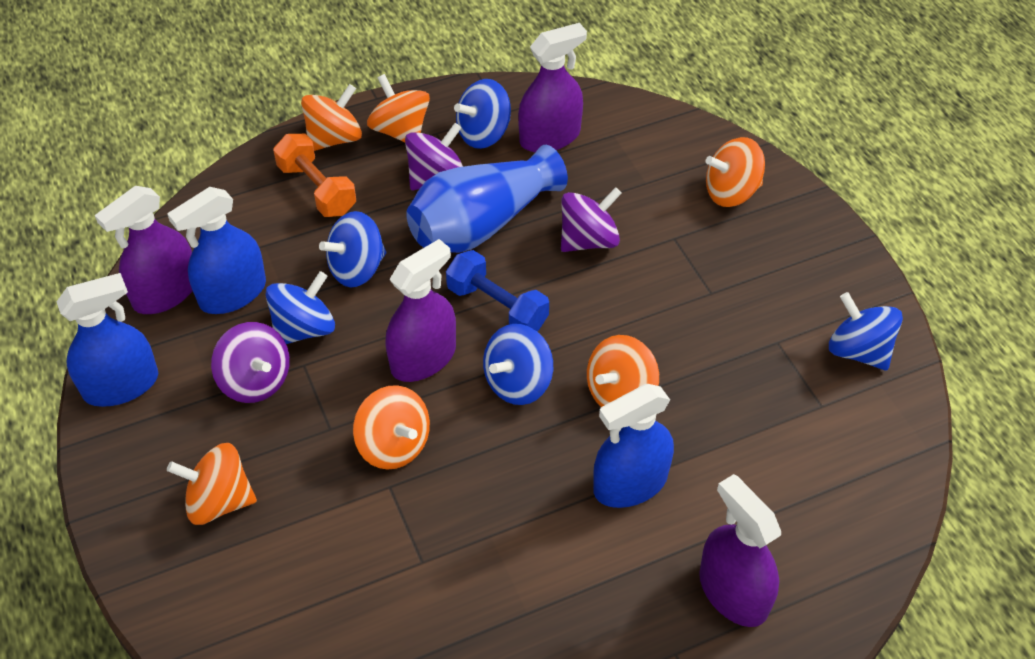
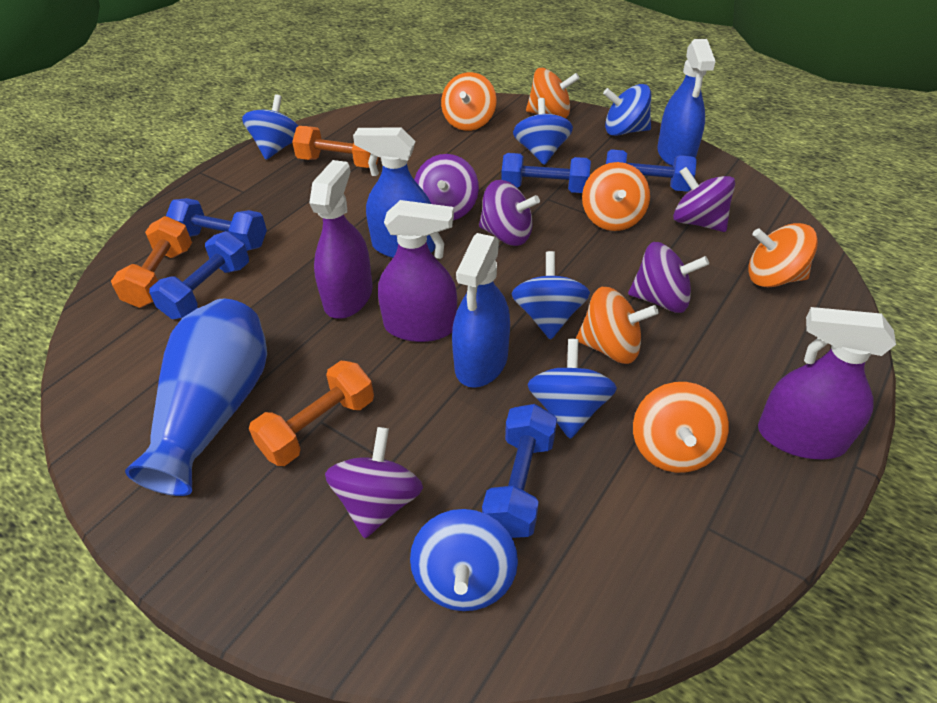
blue dumbbell: 1 -> 5
blue spinning top: 5 -> 6
orange dumbbell: 1 -> 3
purple spinning top: 3 -> 5
purple spray bottle: 4 -> 3

